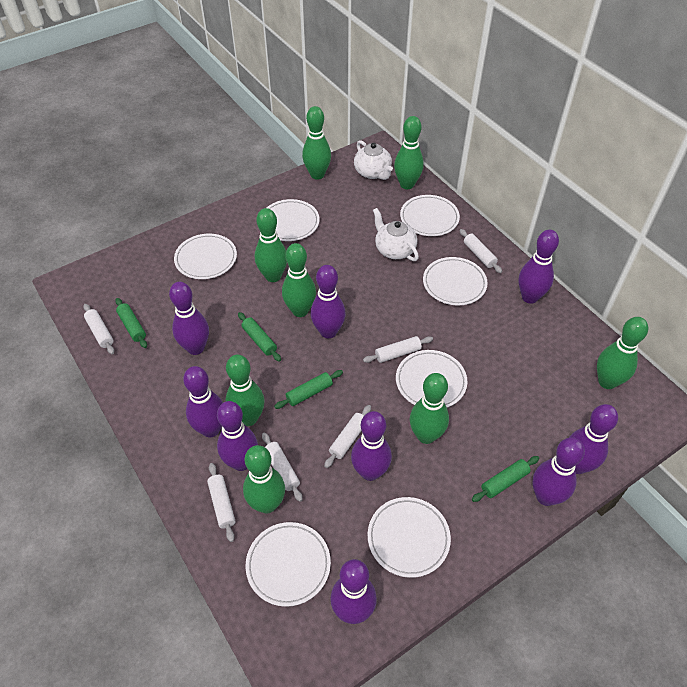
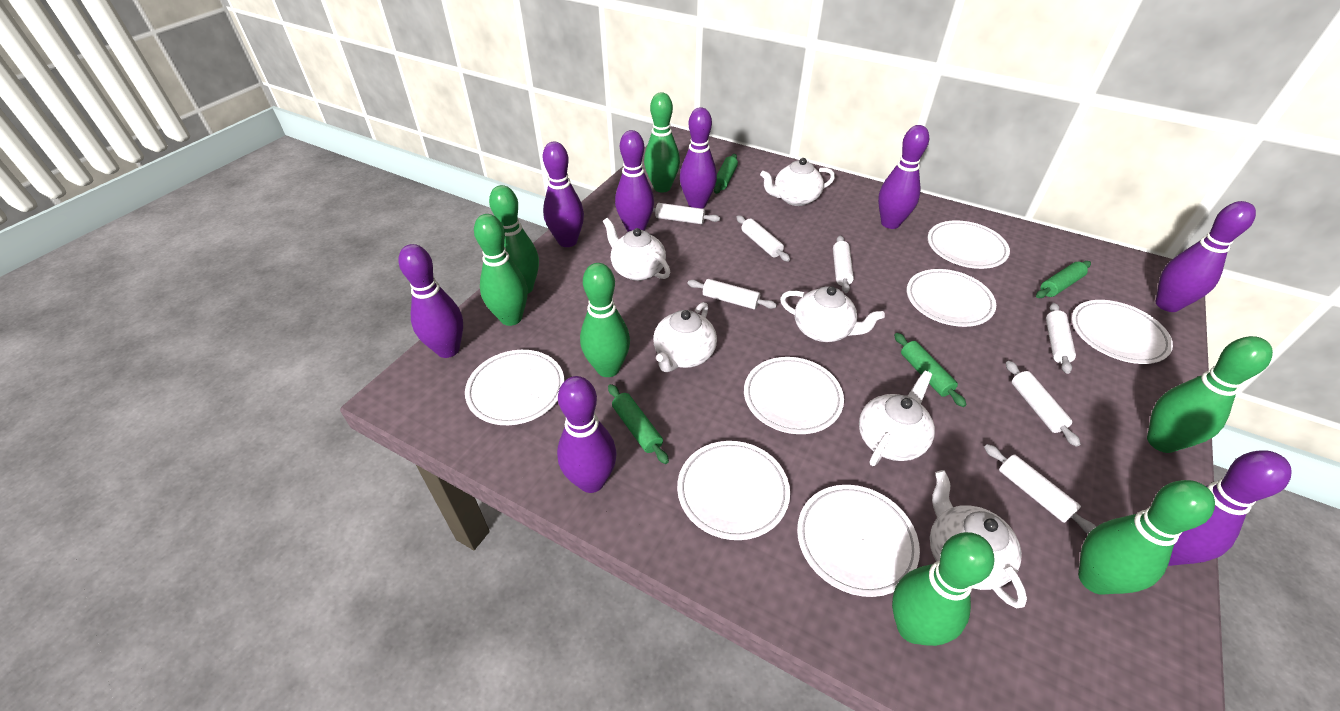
green bowling pin: 8 -> 7
purple bowling pin: 9 -> 8
white rolling pin: 6 -> 7
white teapot: 2 -> 6

